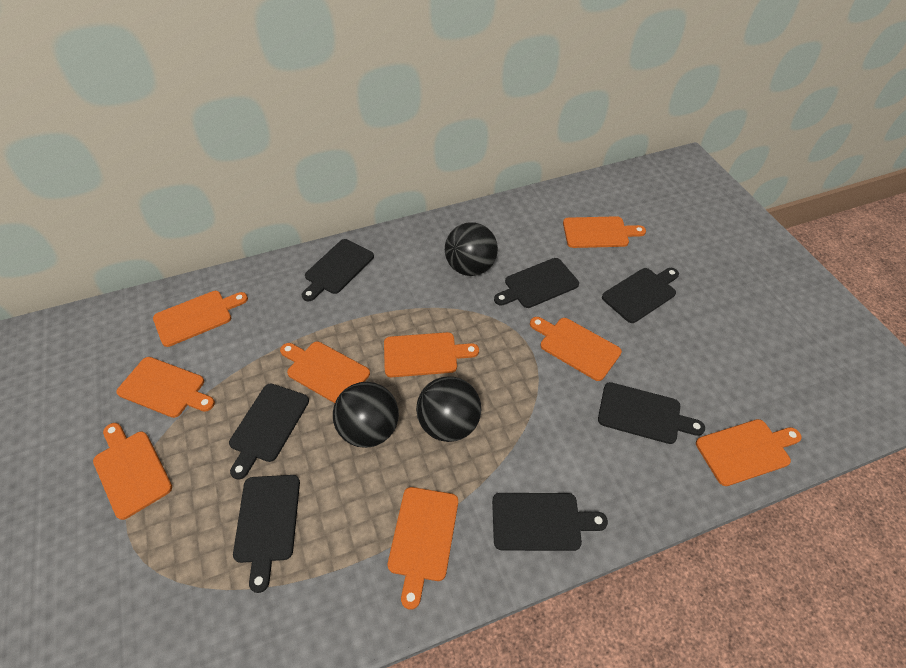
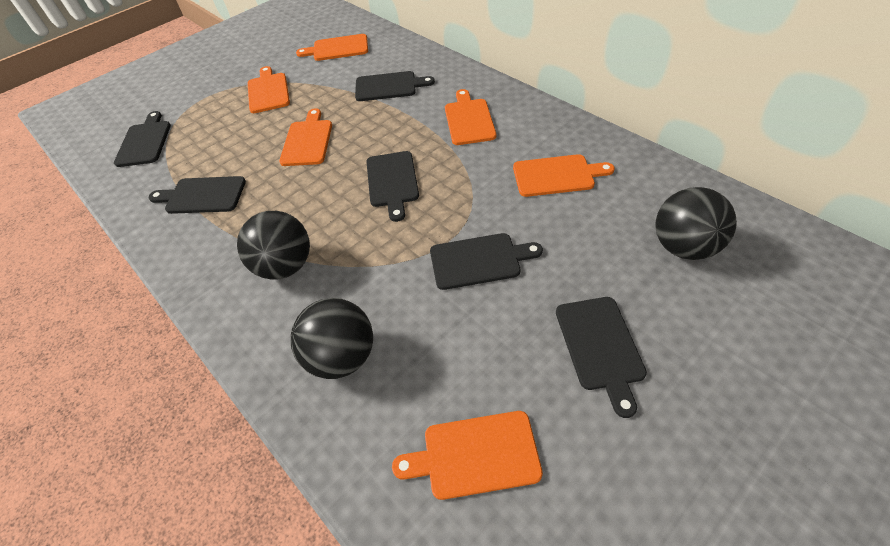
black cutting board: 7 -> 6
orange cutting board: 9 -> 6

